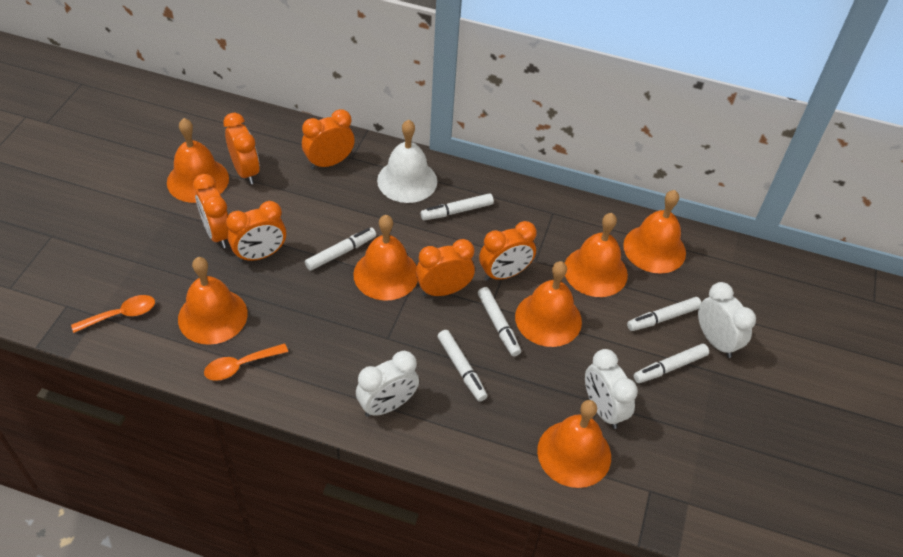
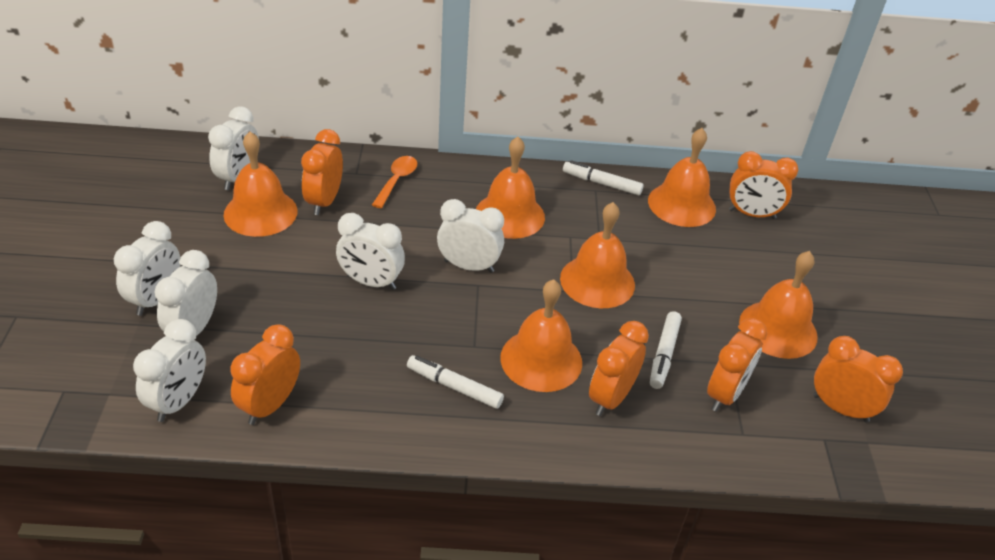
orange bell: 7 -> 6
orange spoon: 2 -> 1
white bell: 1 -> 0
white clock: 3 -> 6
white marker: 6 -> 3

